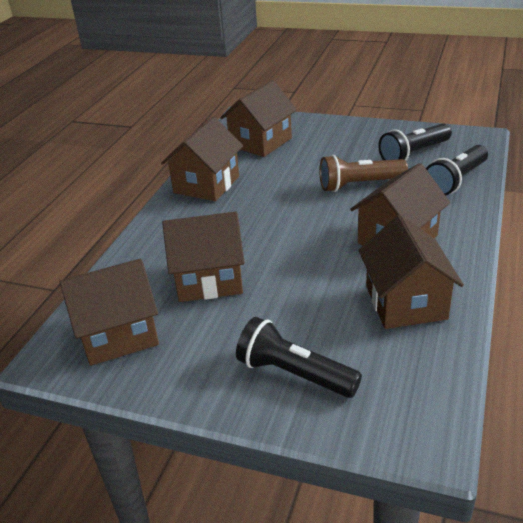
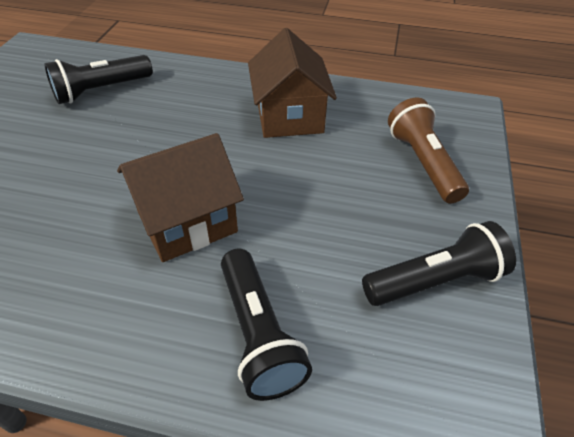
brown house: 6 -> 2

